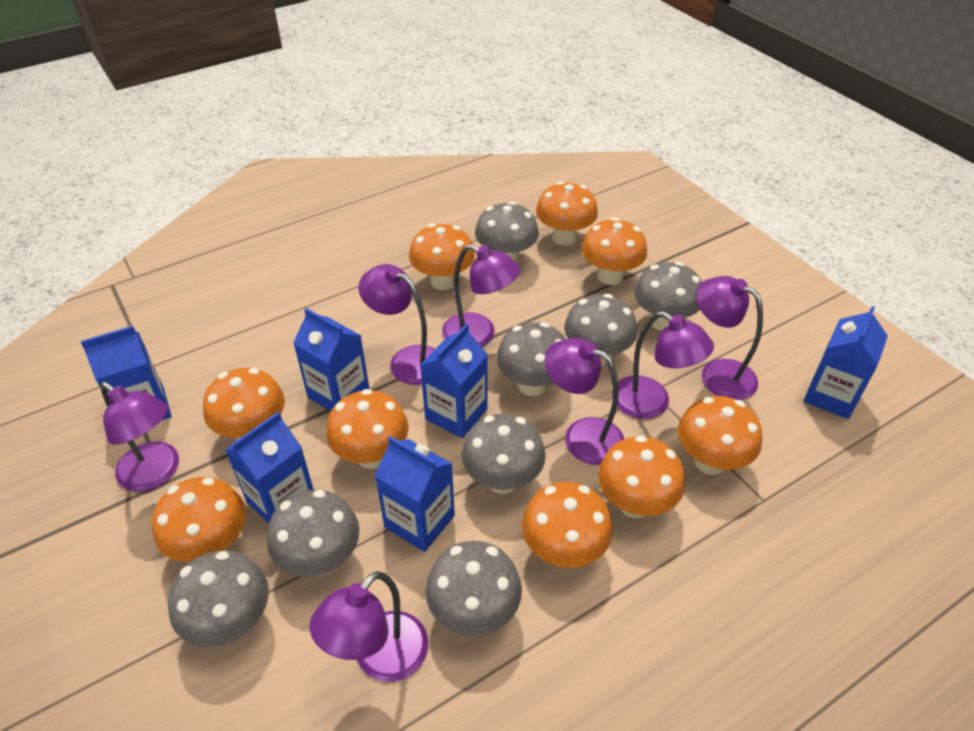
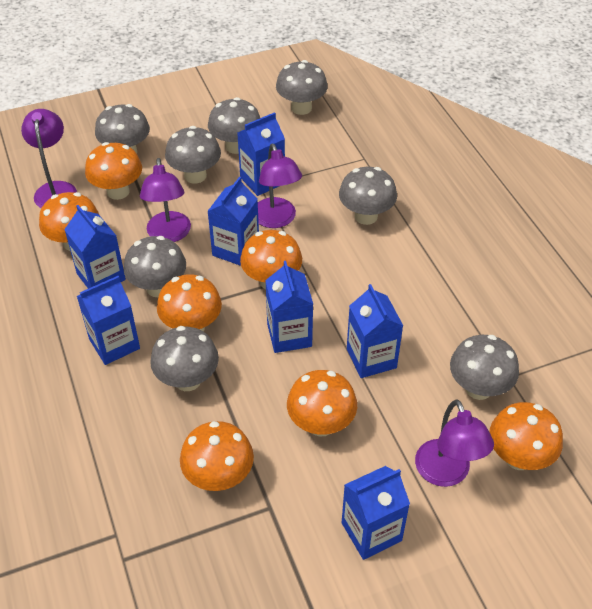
blue carton: 6 -> 7
orange mushroom: 9 -> 7
purple lamp: 7 -> 4

